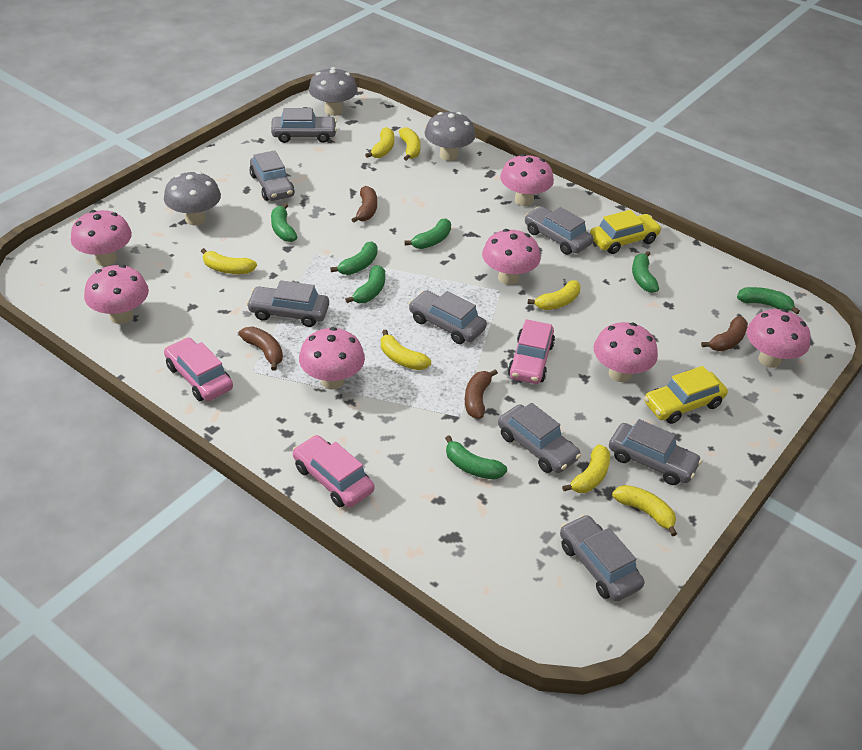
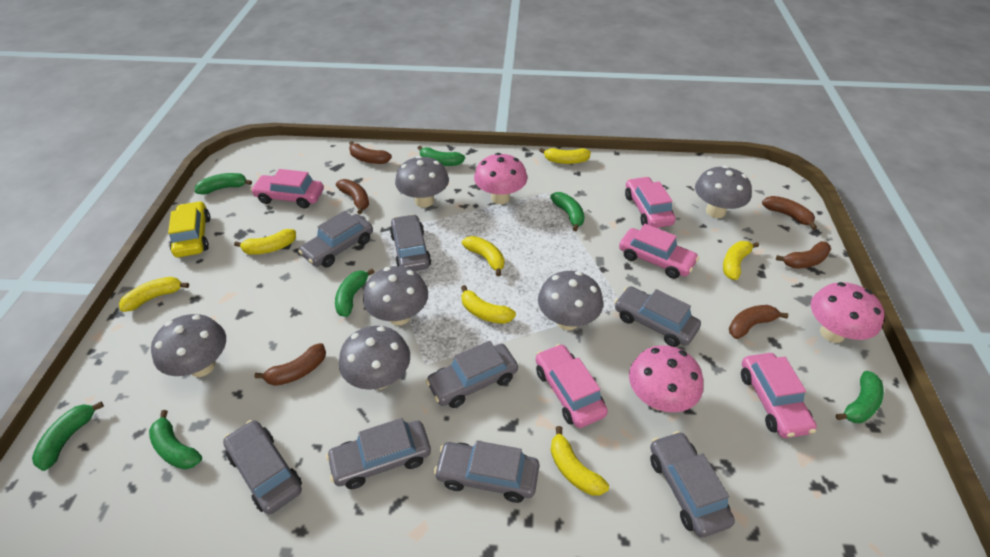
brown banana: 4 -> 6
grey mushroom: 3 -> 6
pink car: 3 -> 5
pink mushroom: 7 -> 3
yellow car: 2 -> 1

